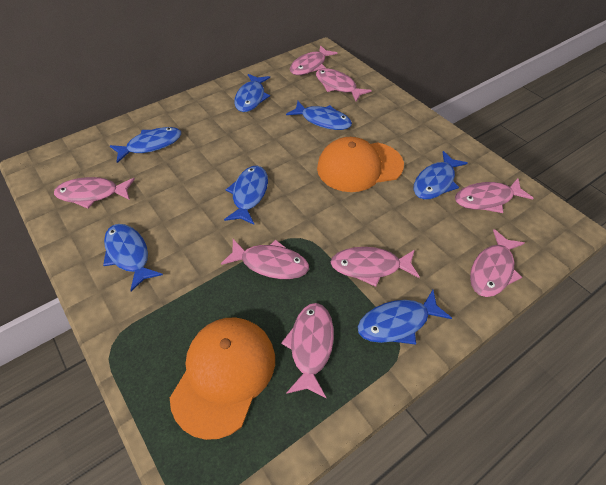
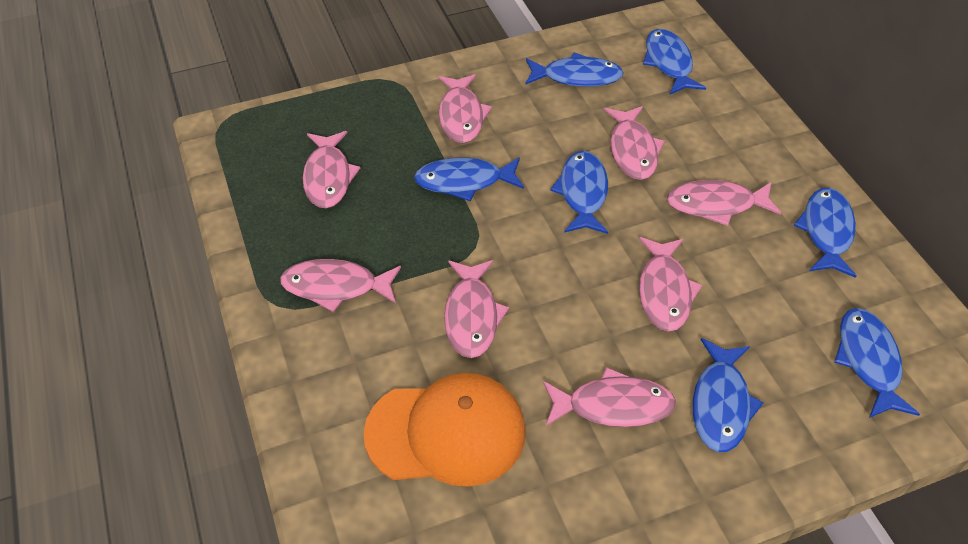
orange cap: 2 -> 1

